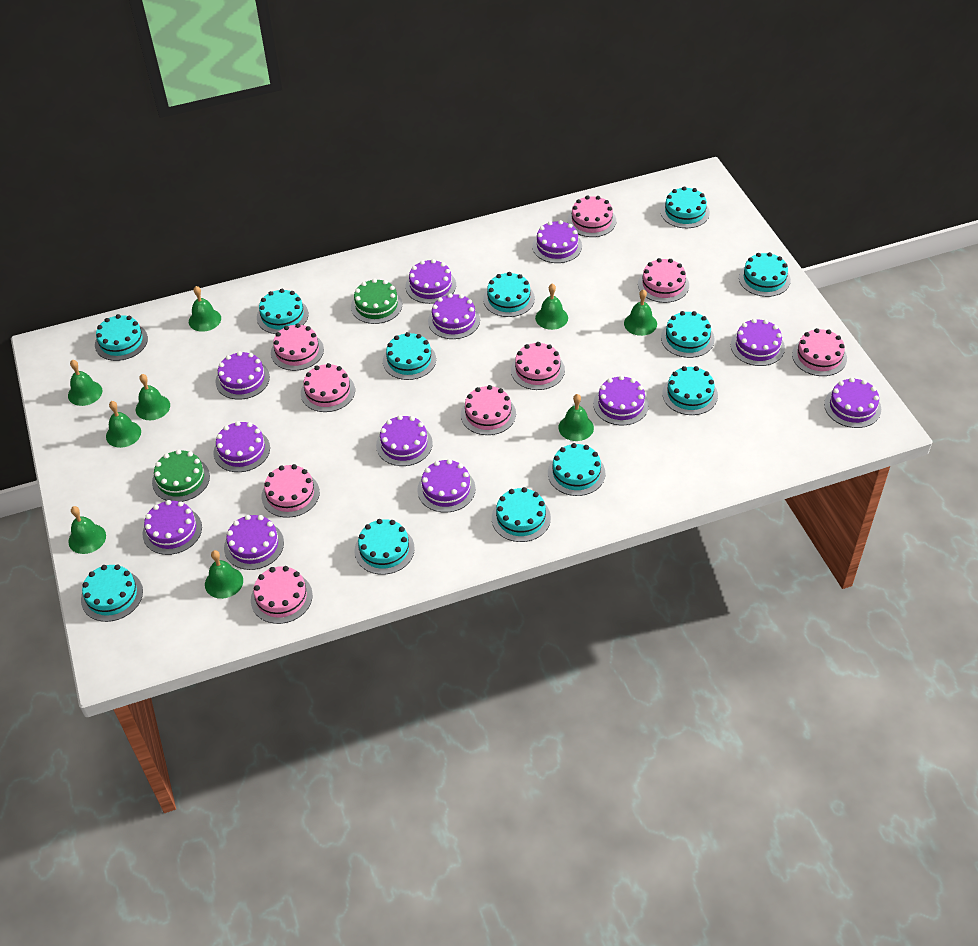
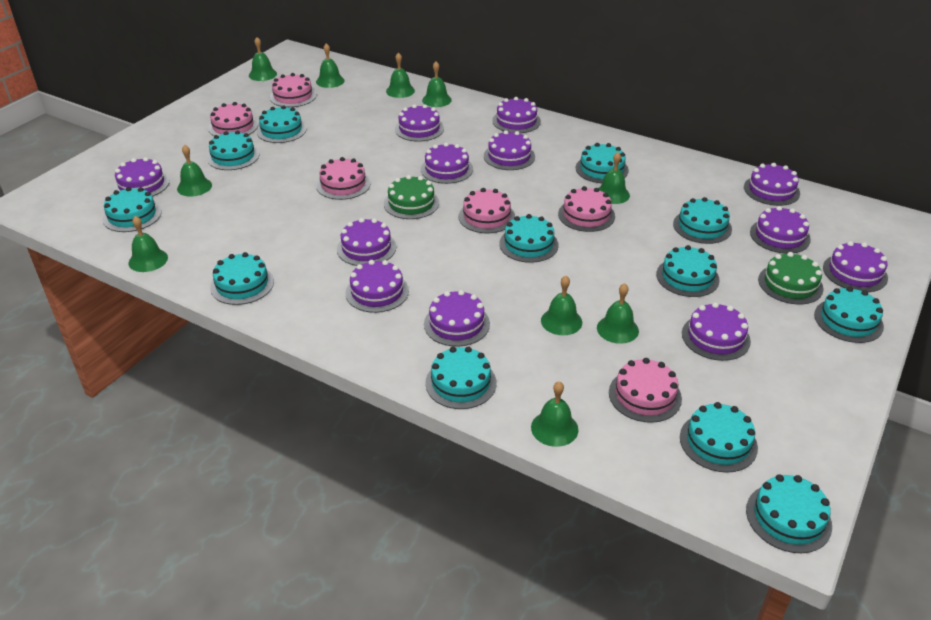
green bell: 9 -> 10
pink cake: 9 -> 6

